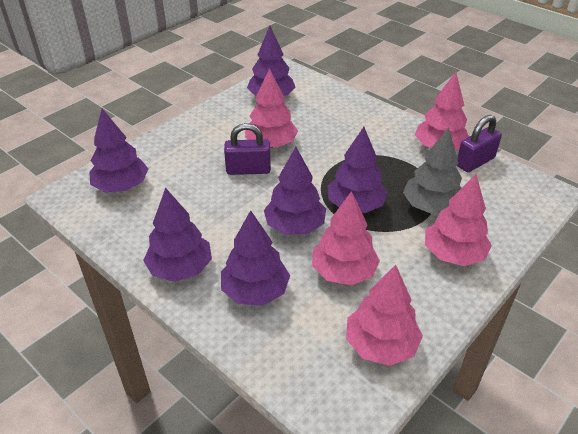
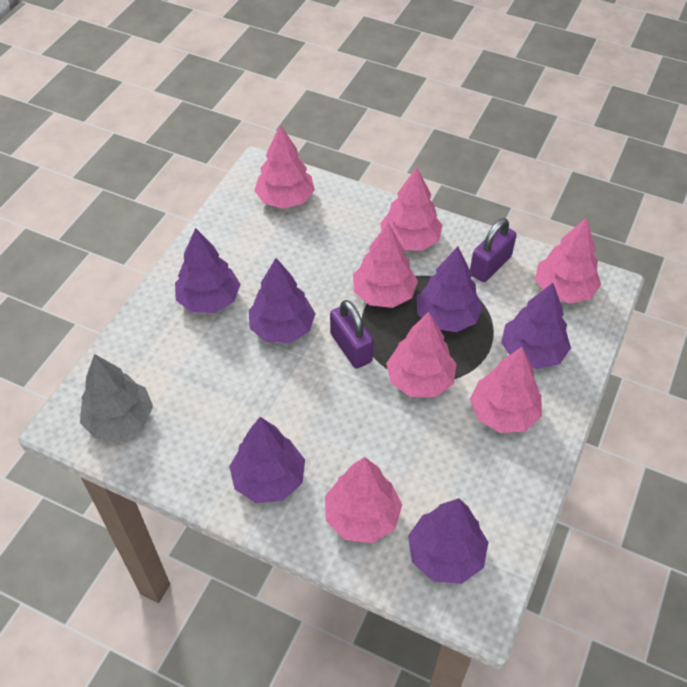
pink tree: 5 -> 7

